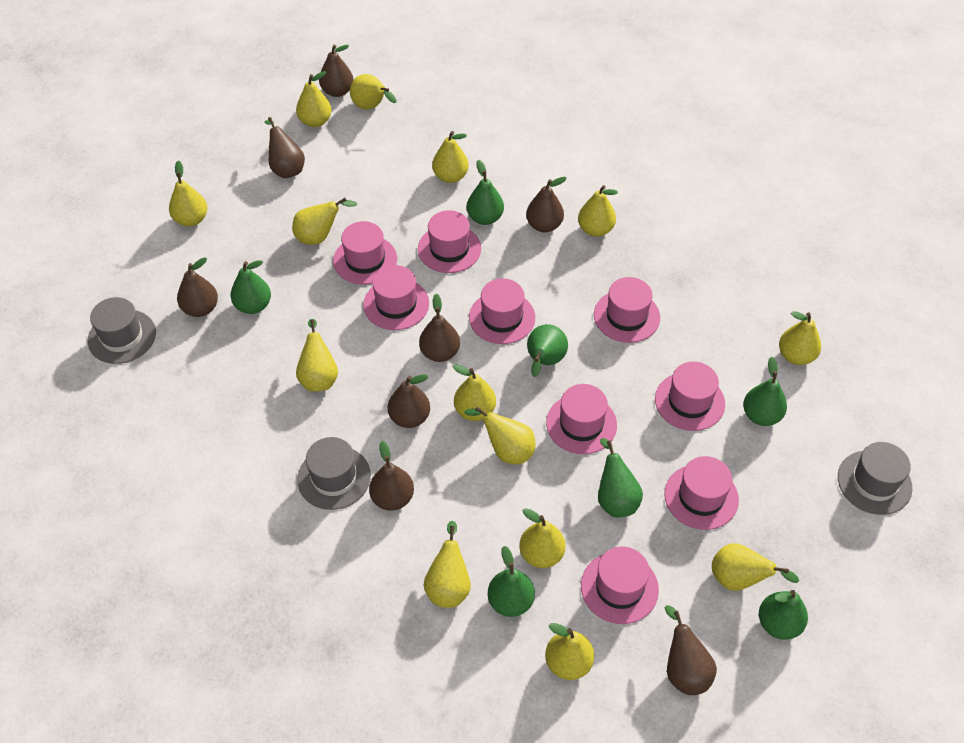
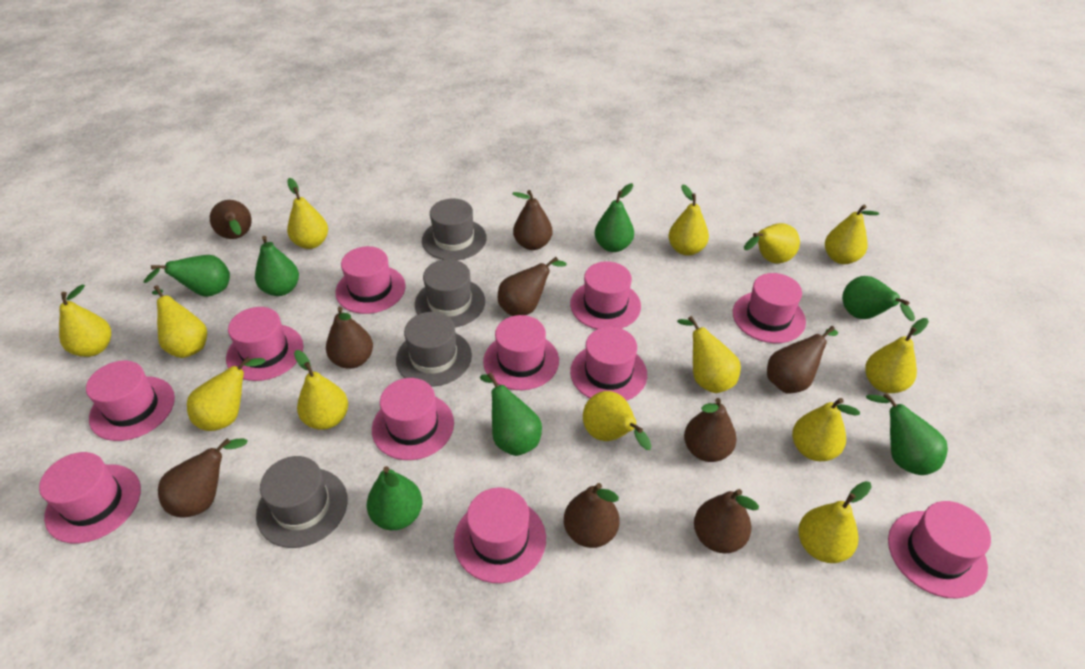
brown pear: 8 -> 9
grey hat: 3 -> 4
pink hat: 9 -> 11
yellow pear: 14 -> 13

